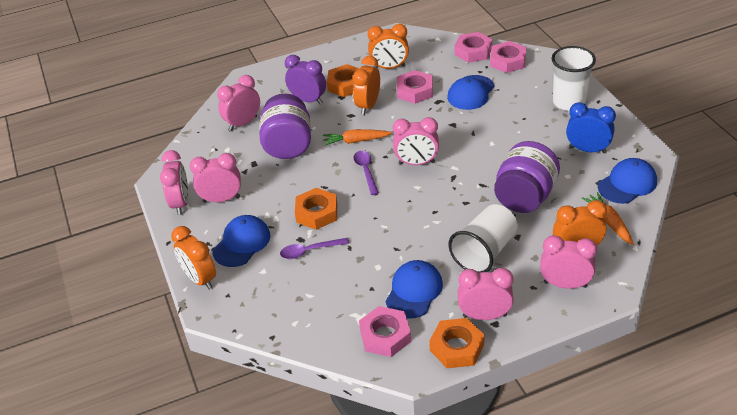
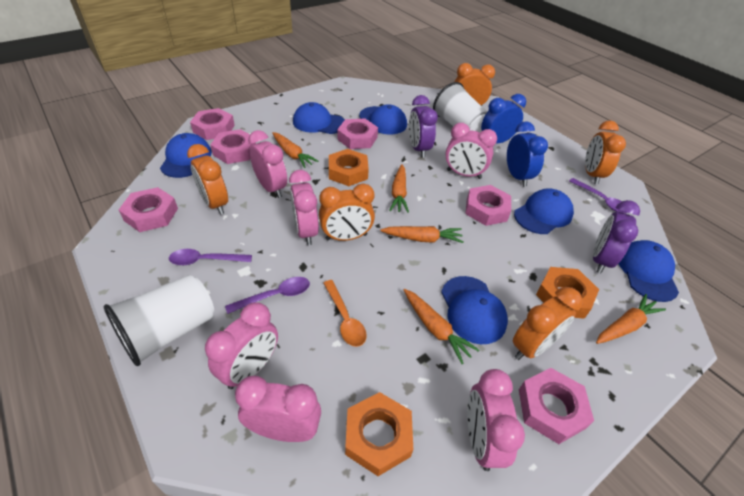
blue cap: 4 -> 6
blue clock: 1 -> 2
orange carrot: 2 -> 5
orange clock: 4 -> 5
orange spoon: 0 -> 1
pink nut: 4 -> 6
purple clock: 1 -> 2
purple jar: 2 -> 0
purple spoon: 2 -> 3

